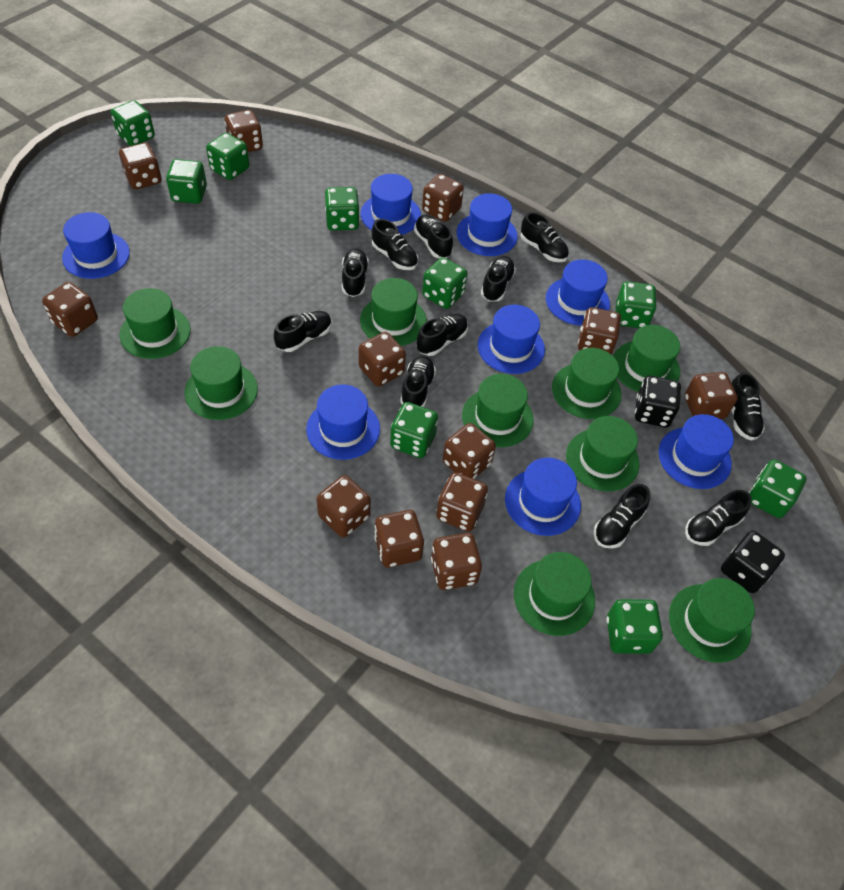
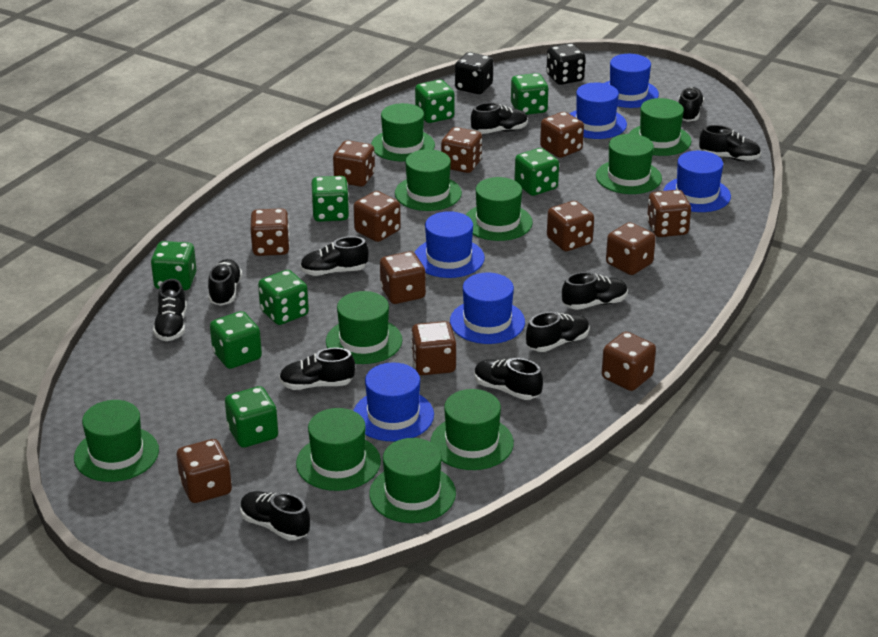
blue hat: 8 -> 6
green dice: 9 -> 8
green hat: 9 -> 10

